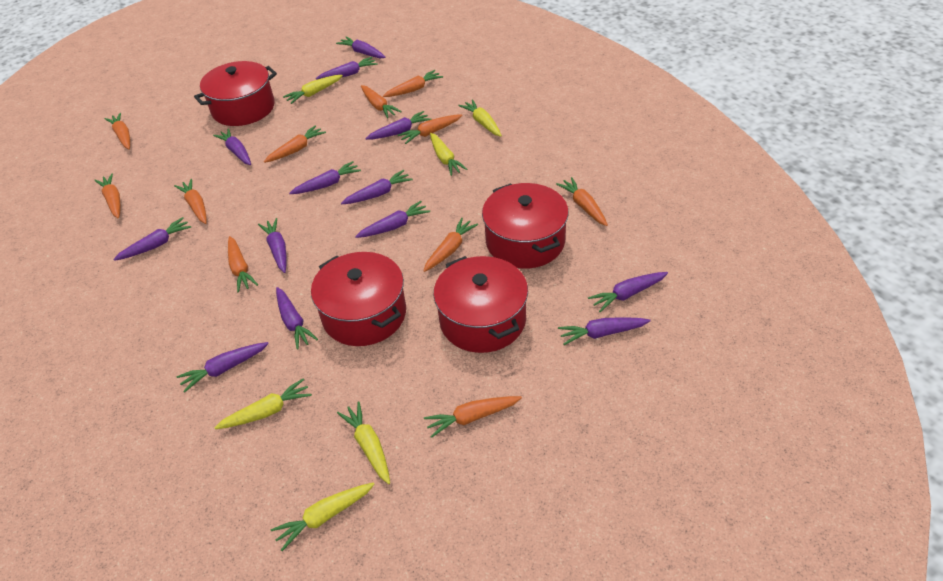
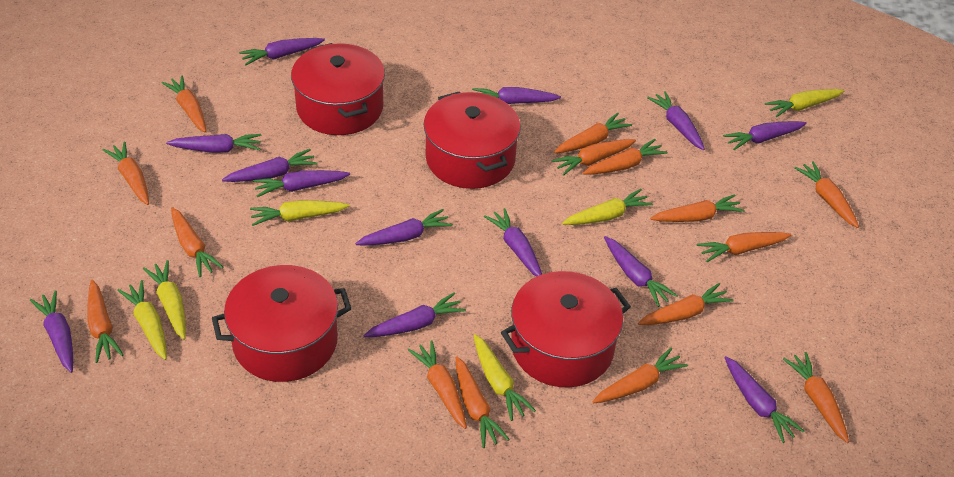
orange carrot: 11 -> 15

